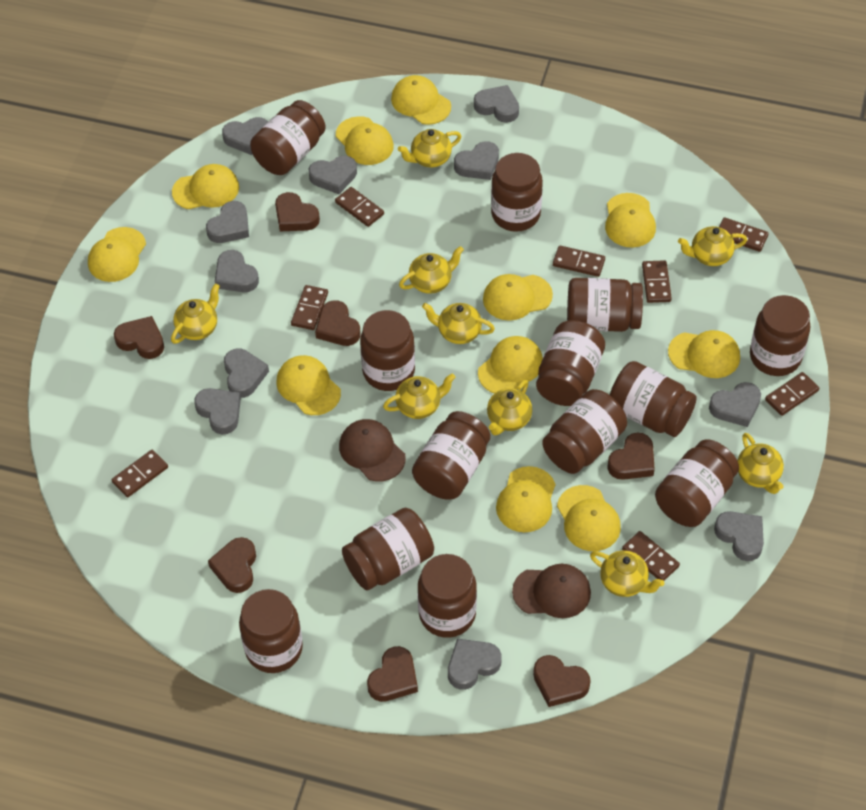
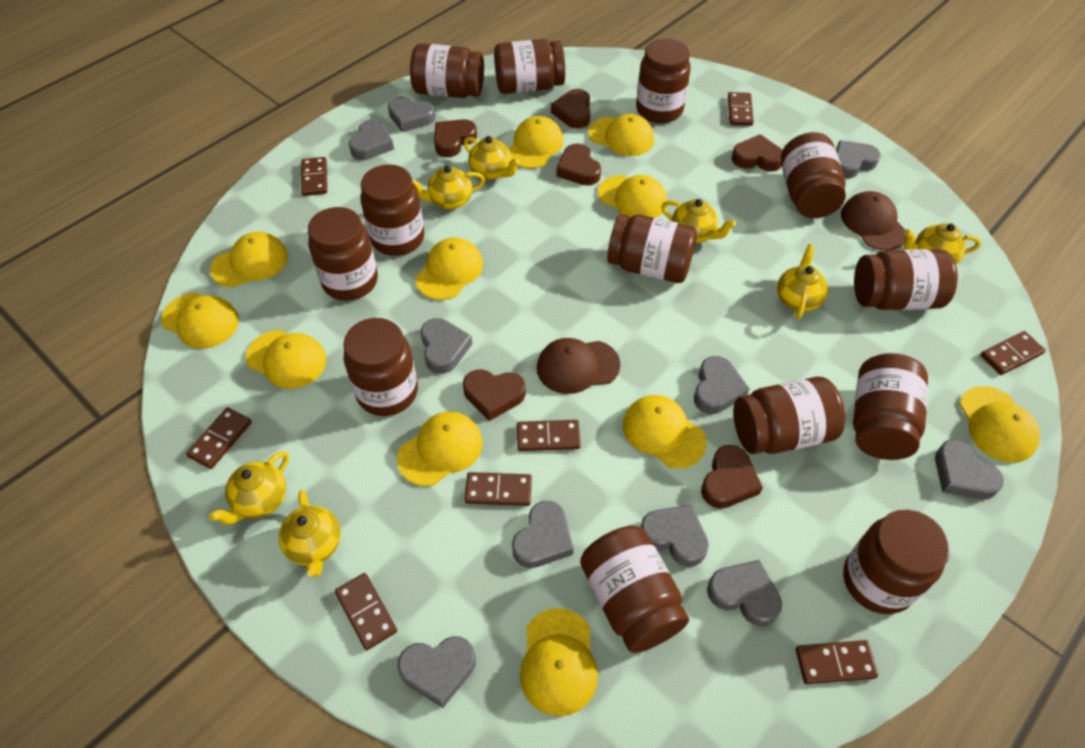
brown heart: 7 -> 6
grey heart: 11 -> 10
yellow teapot: 9 -> 7

